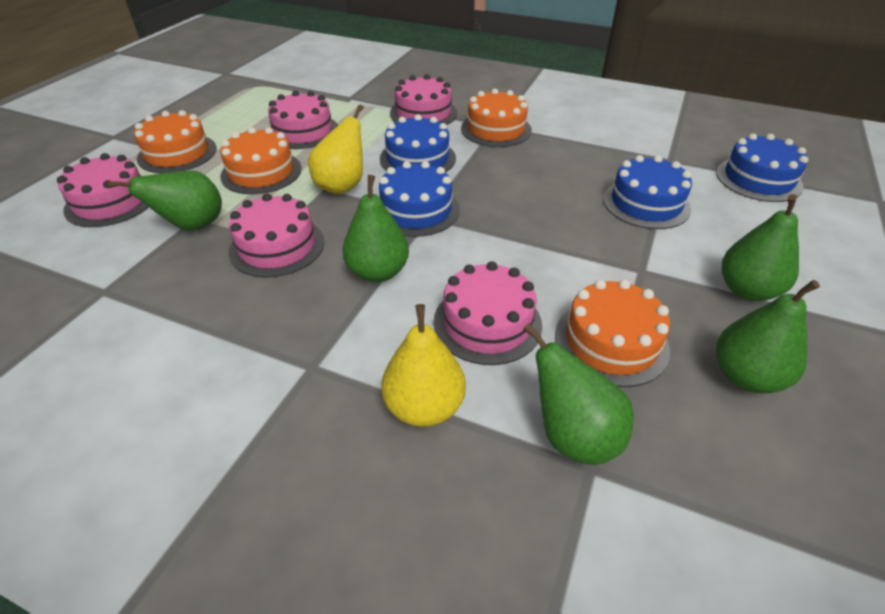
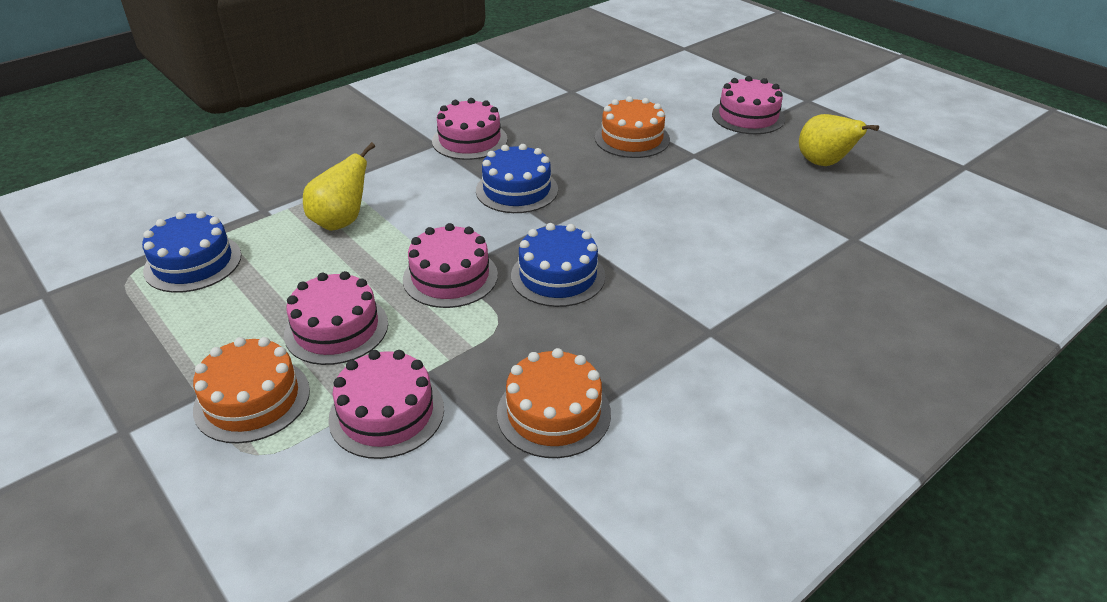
blue cake: 4 -> 3
green pear: 5 -> 0
orange cake: 4 -> 3

